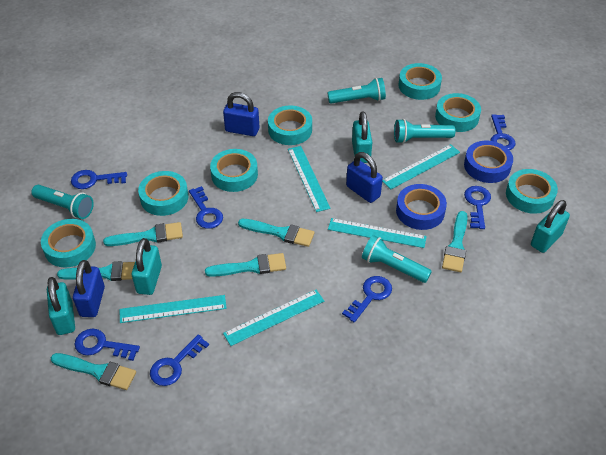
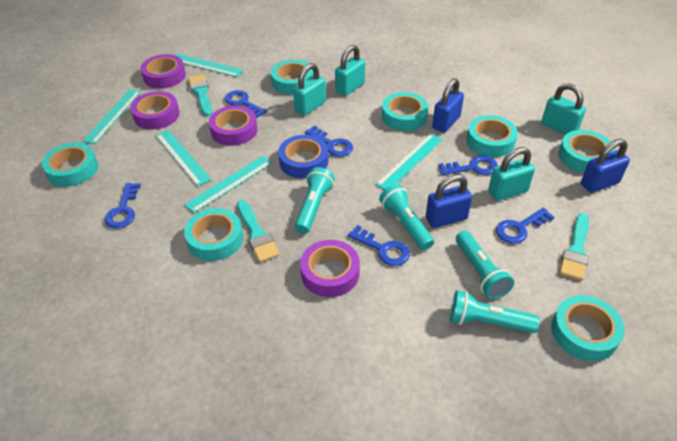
blue key: 7 -> 6
blue tape: 2 -> 1
purple tape: 0 -> 4
turquoise brush: 6 -> 3

